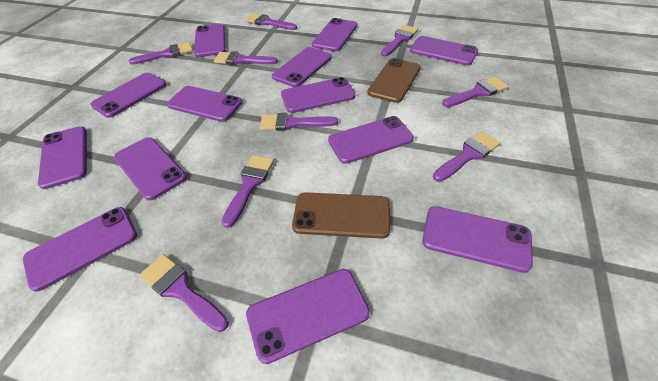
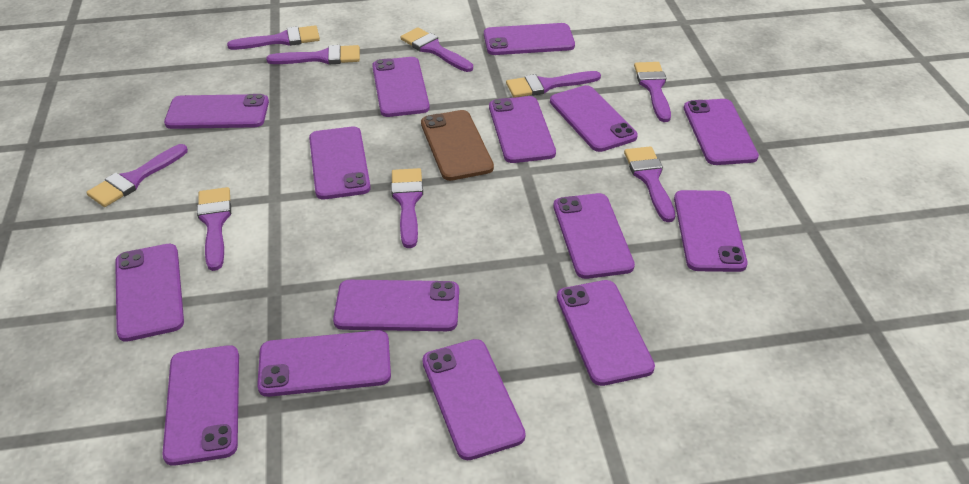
brown phone: 2 -> 1
purple phone: 13 -> 15

